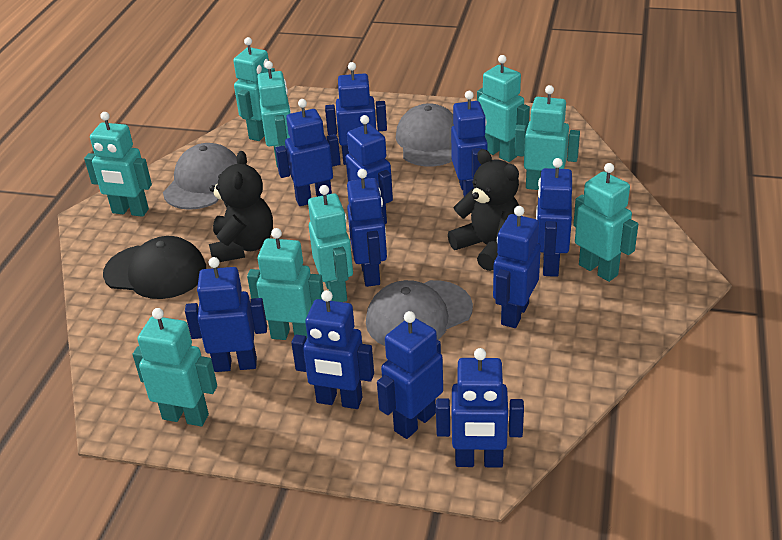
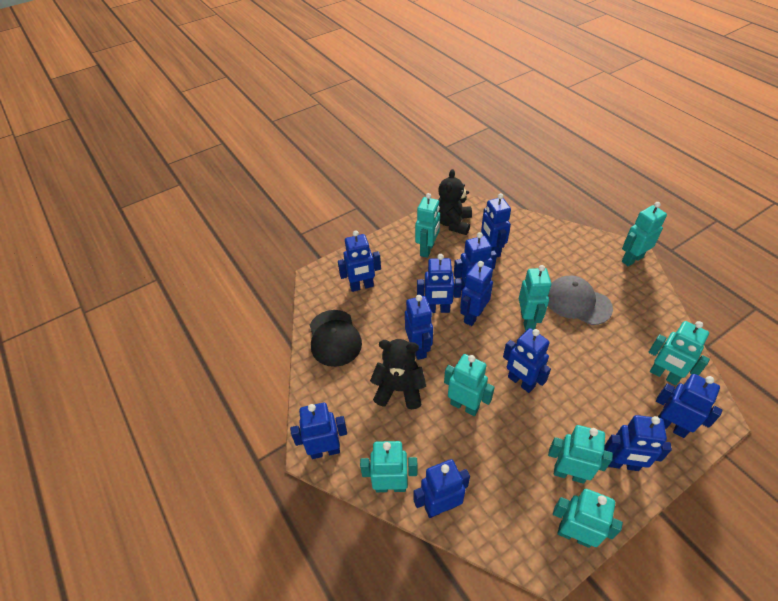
grey cap: 3 -> 1
turquoise robot: 9 -> 8

